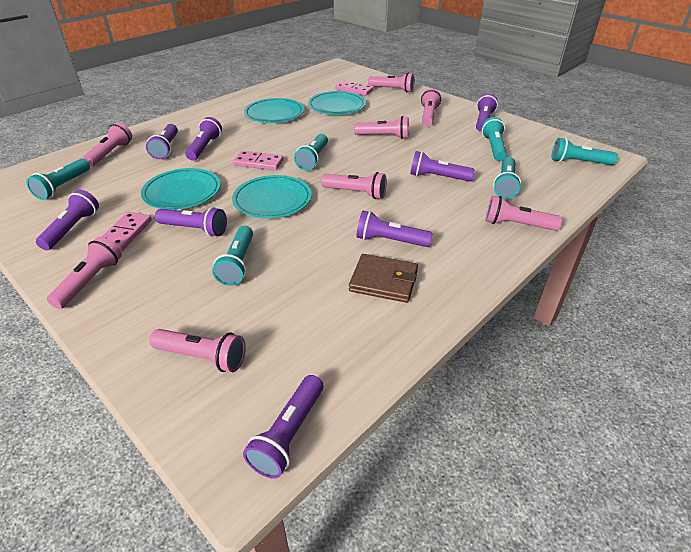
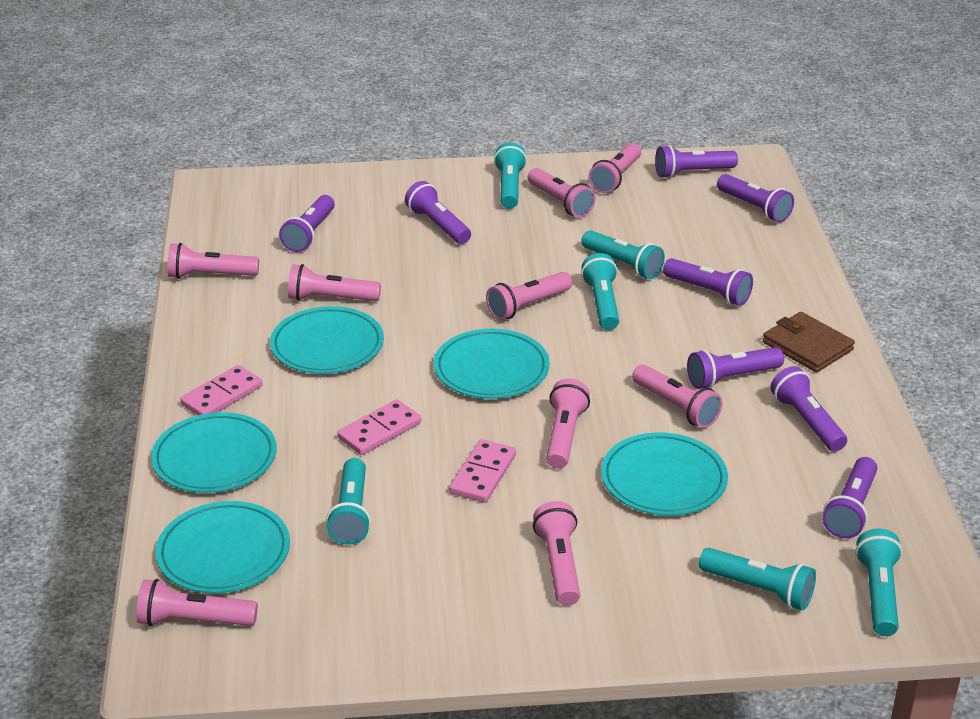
pink flashlight: 8 -> 9
turquoise plate: 4 -> 5

